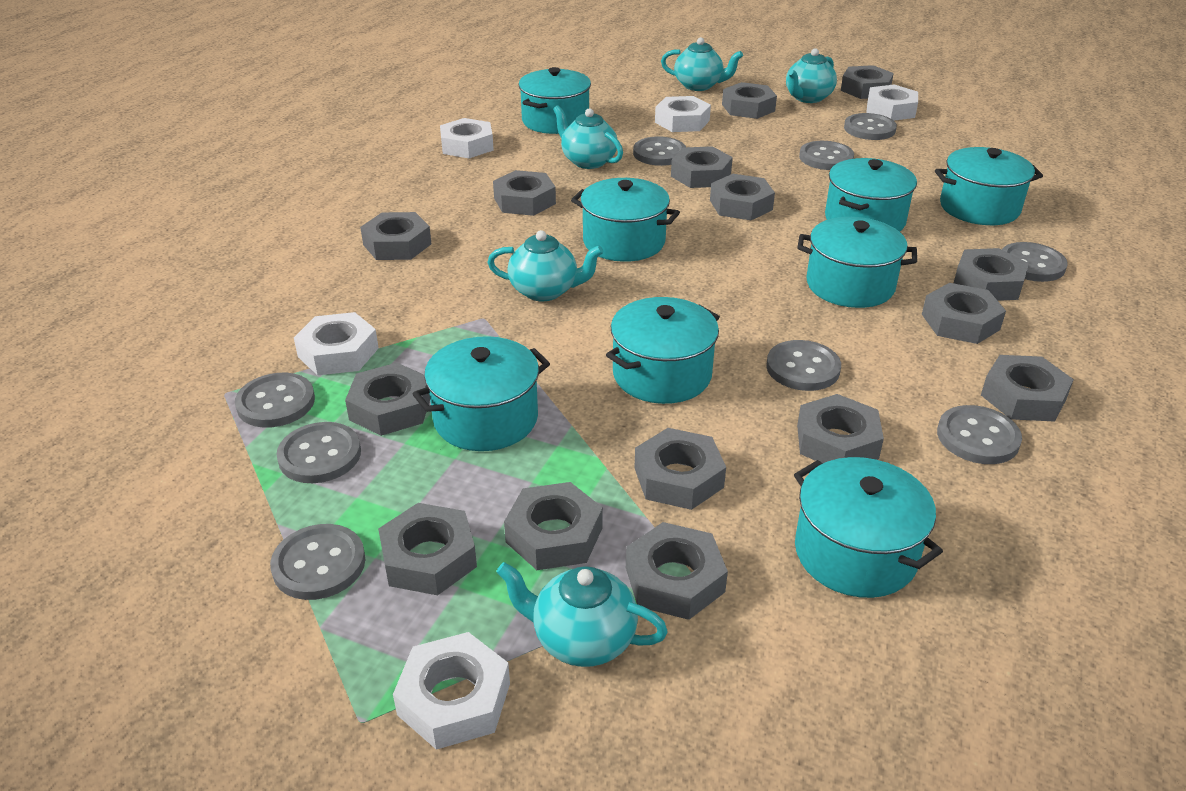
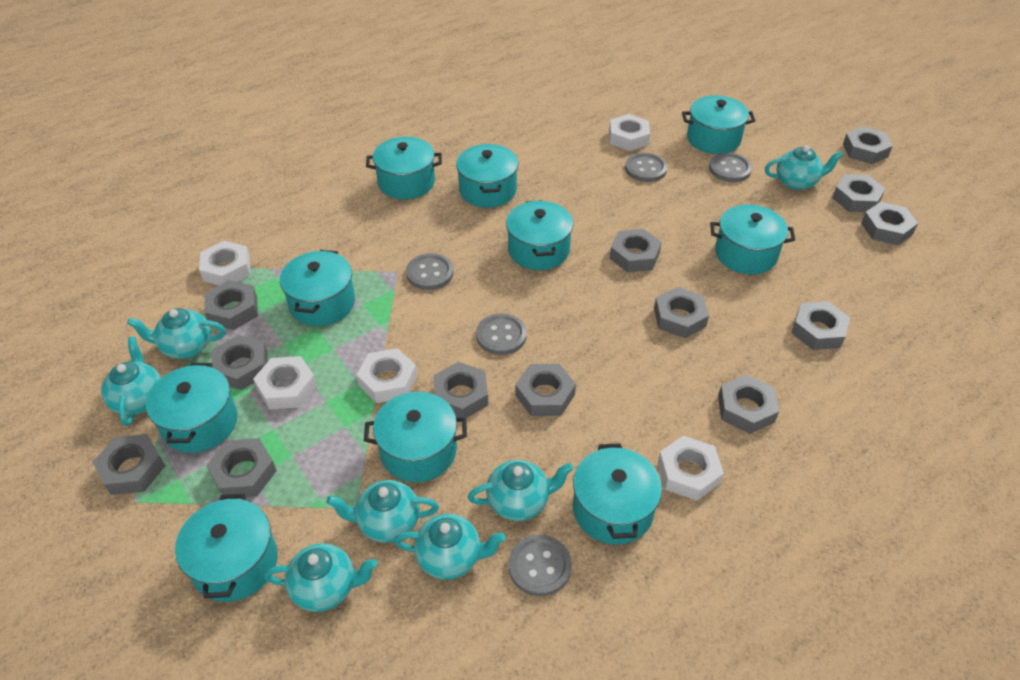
grey button: 9 -> 5
grey nut: 15 -> 13
turquoise pot: 8 -> 10
turquoise teapot: 5 -> 7

